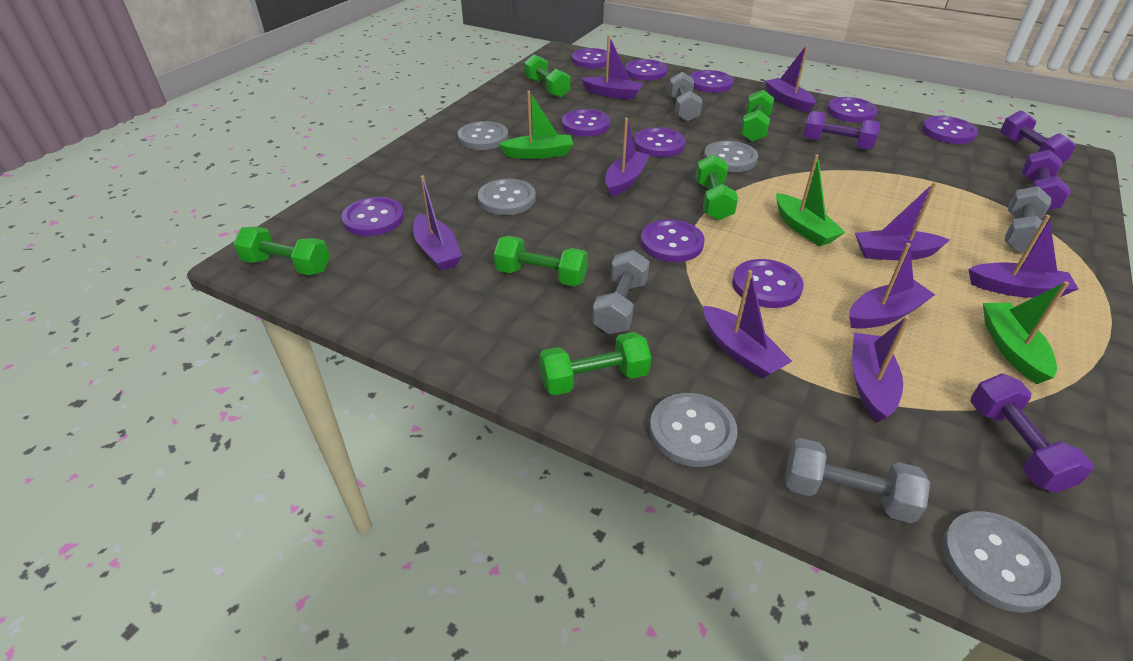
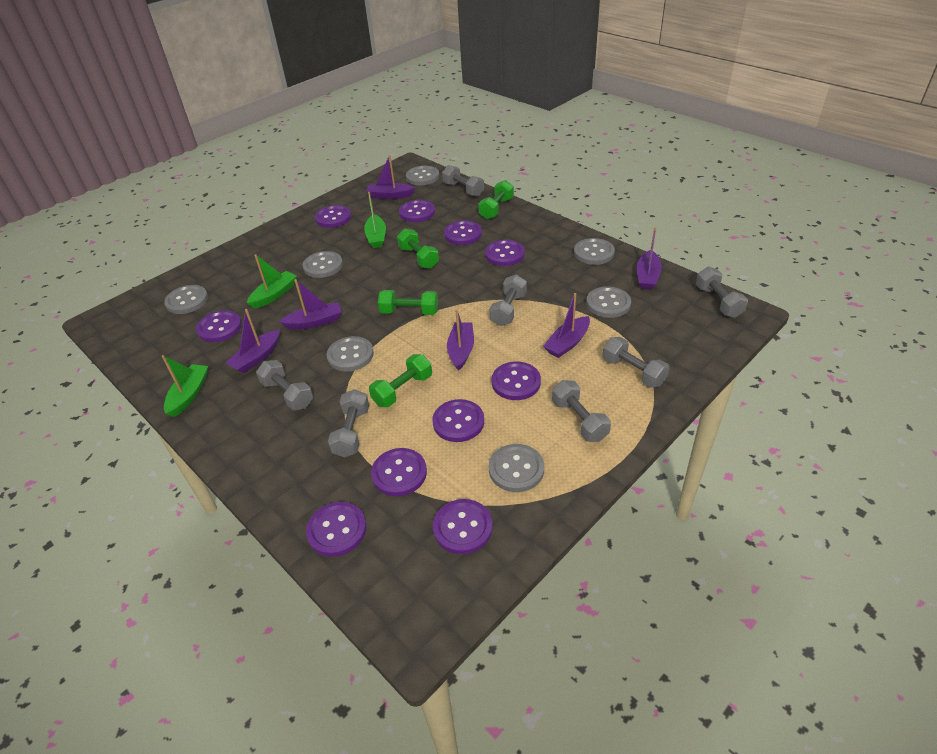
green dumbbell: 6 -> 4
grey button: 5 -> 7
grey dumbbell: 4 -> 7
purple boat: 9 -> 6
purple dumbbell: 4 -> 0

